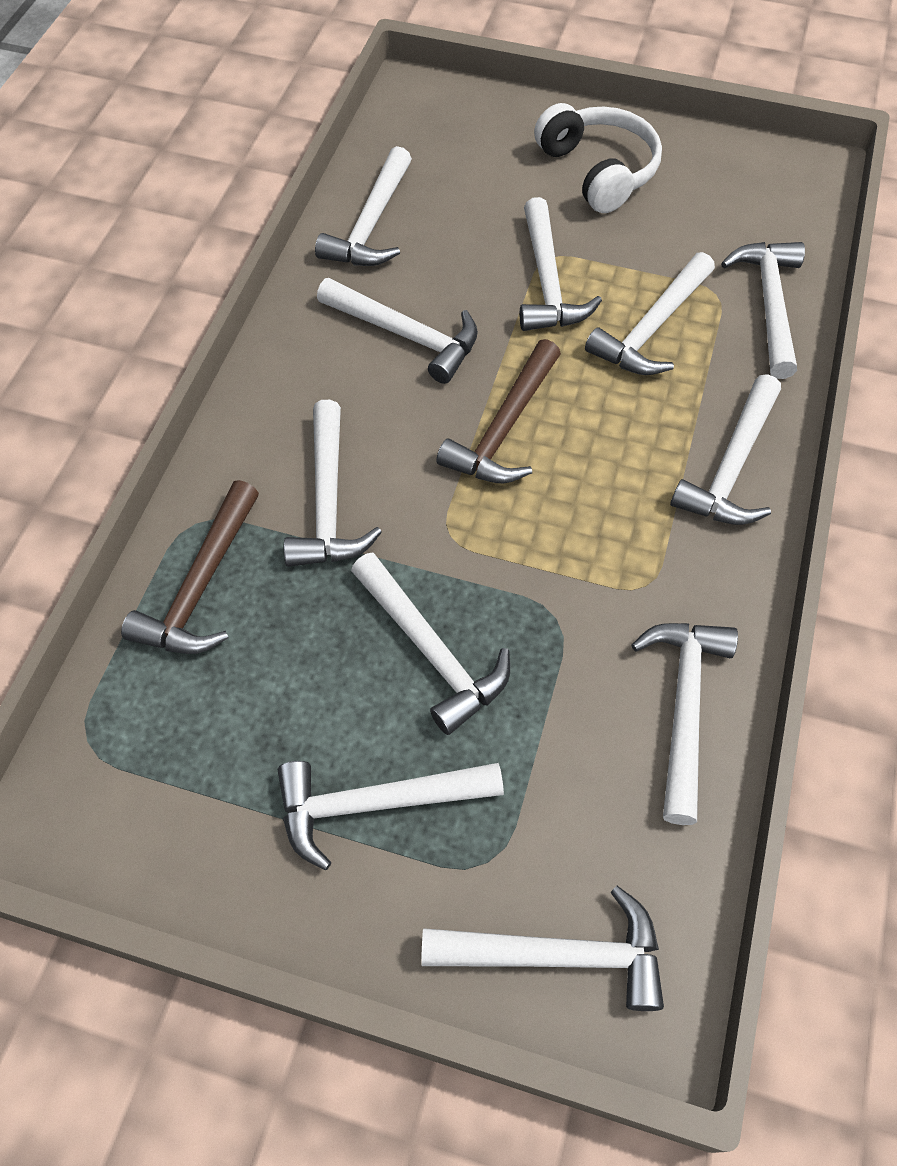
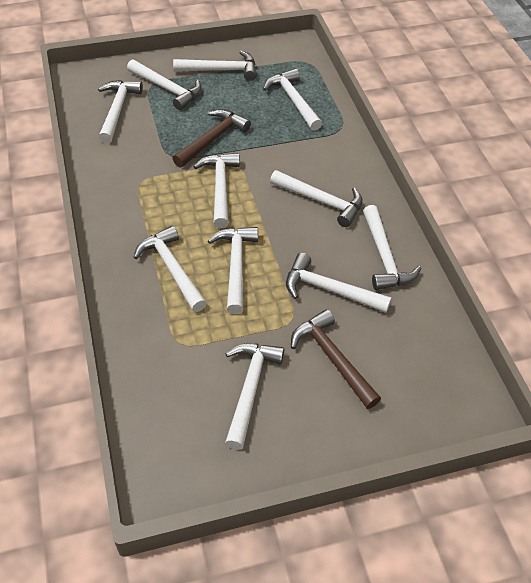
white headphones: 1 -> 0

